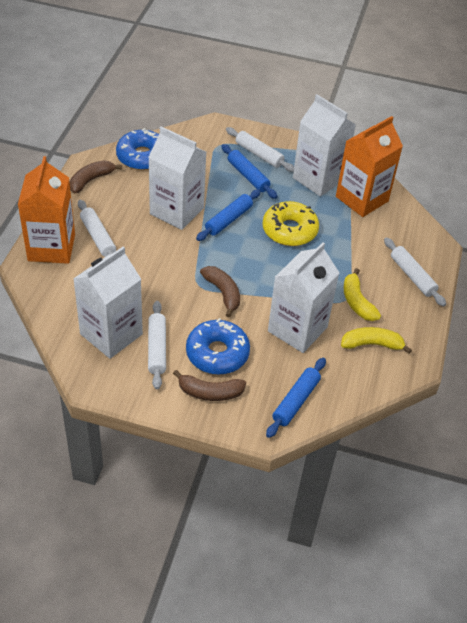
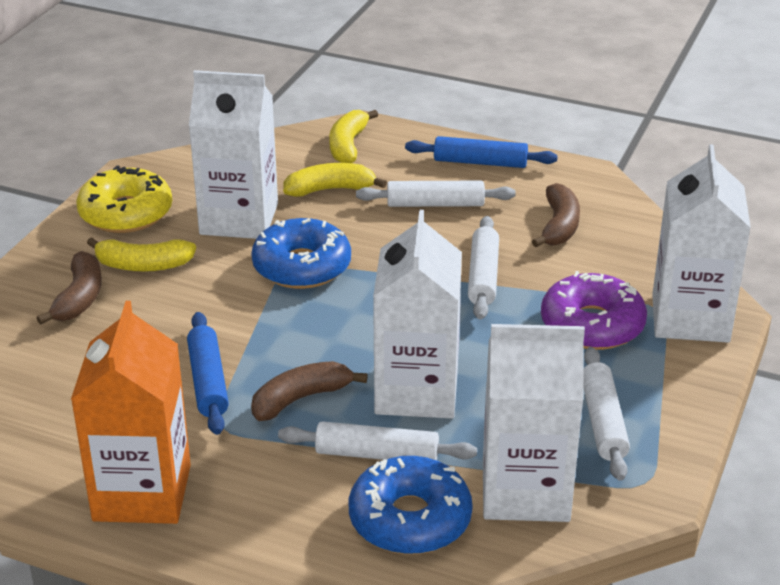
blue rolling pin: 3 -> 2
orange carton: 2 -> 1
purple donut: 0 -> 1
yellow banana: 2 -> 3

